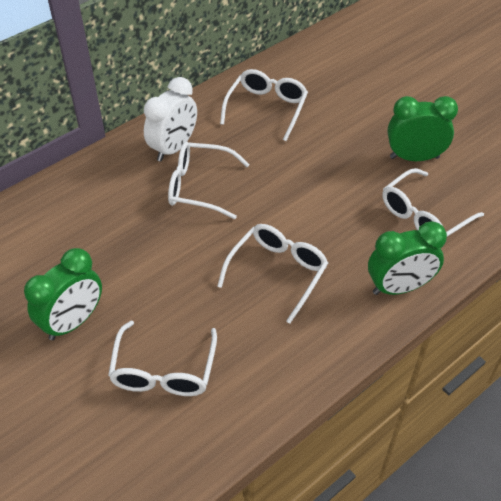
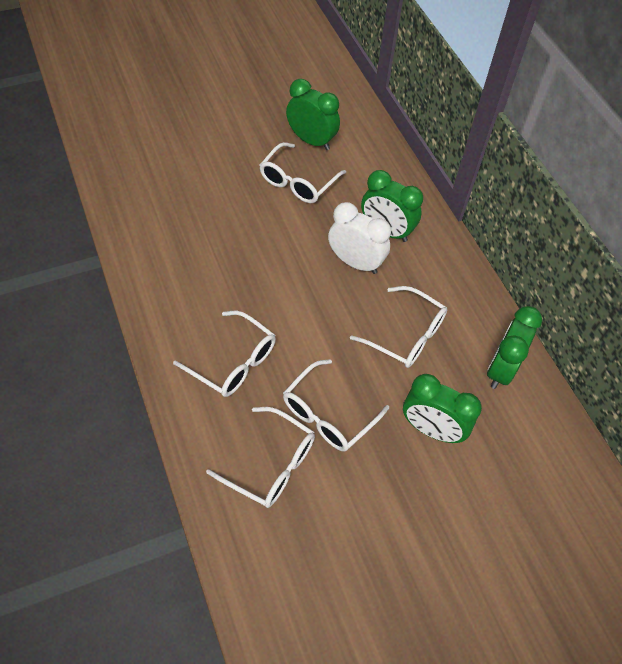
green clock: 3 -> 4

